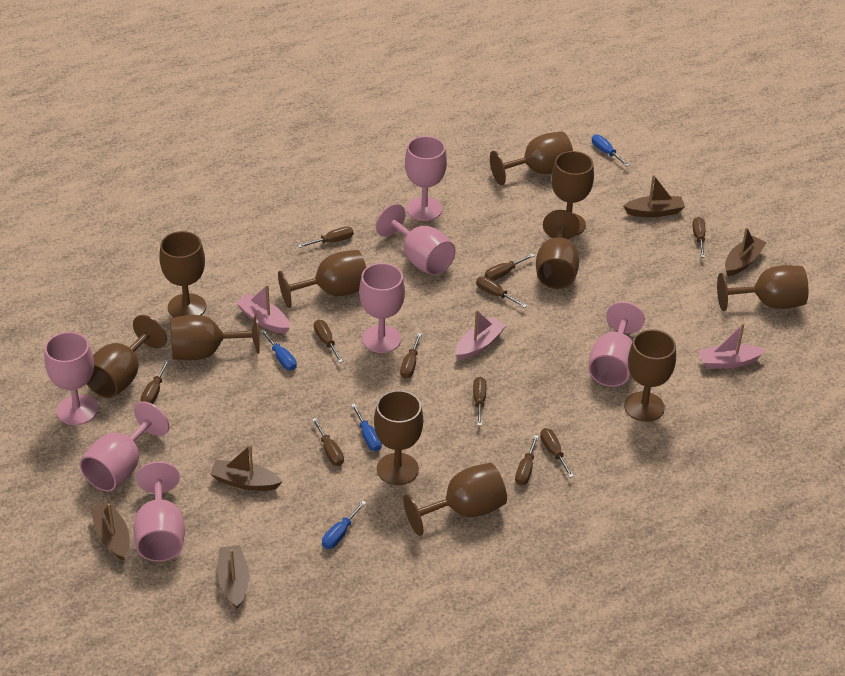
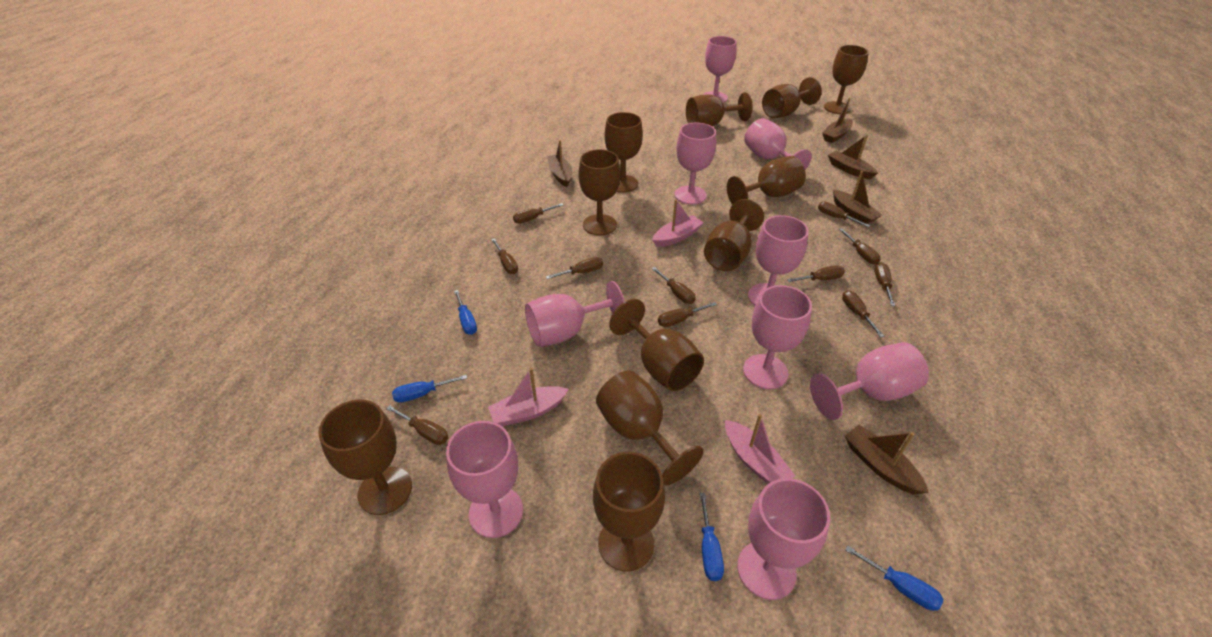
pink goblet: 7 -> 9

